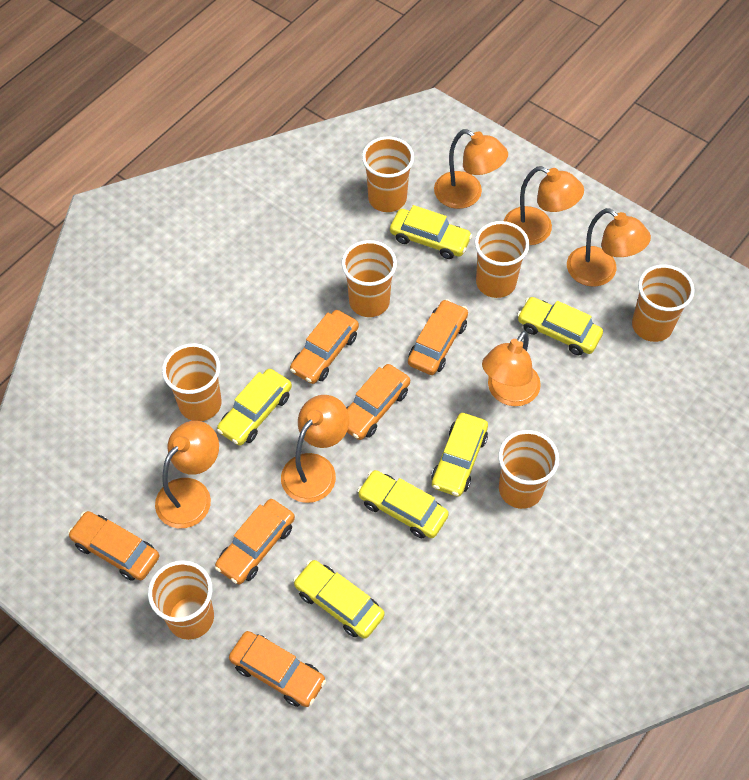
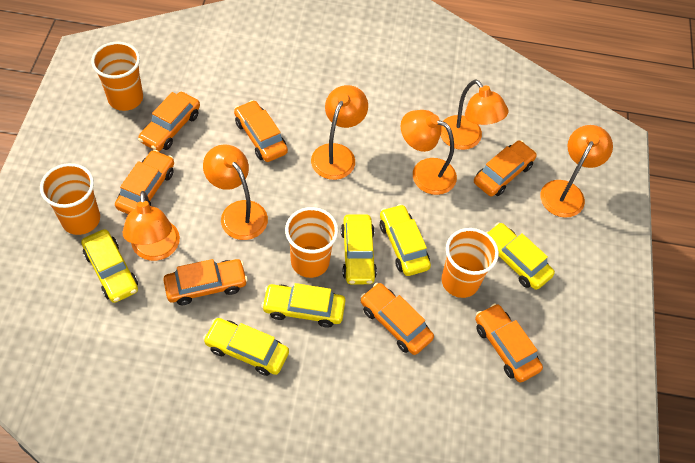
orange car: 6 -> 7
orange cup: 7 -> 4

